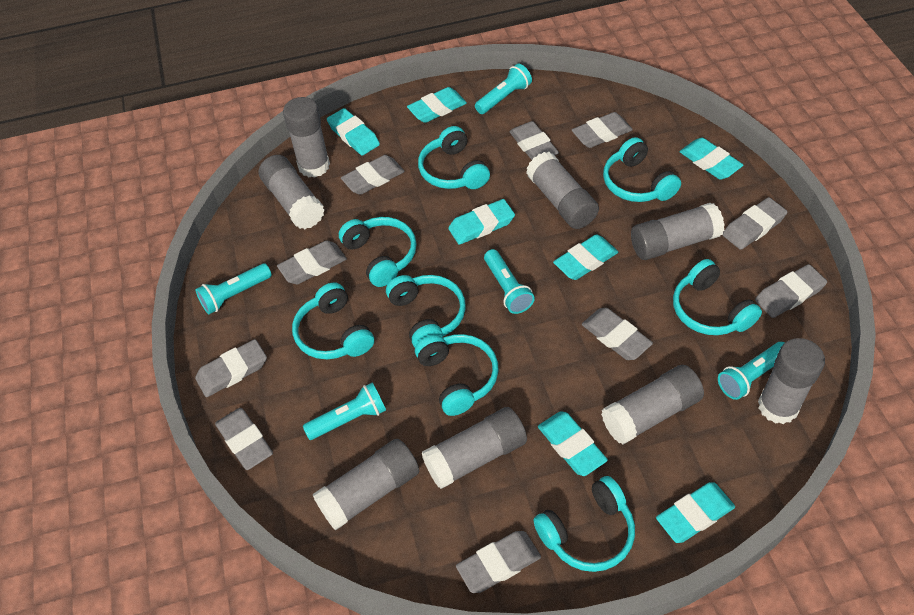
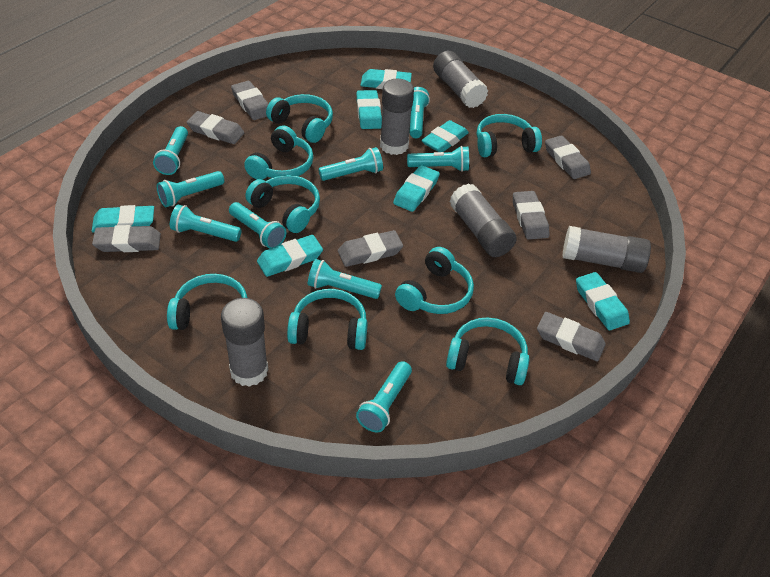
grey eraser: 10 -> 7
grey glue stick: 8 -> 5
turquoise flashlight: 5 -> 9

